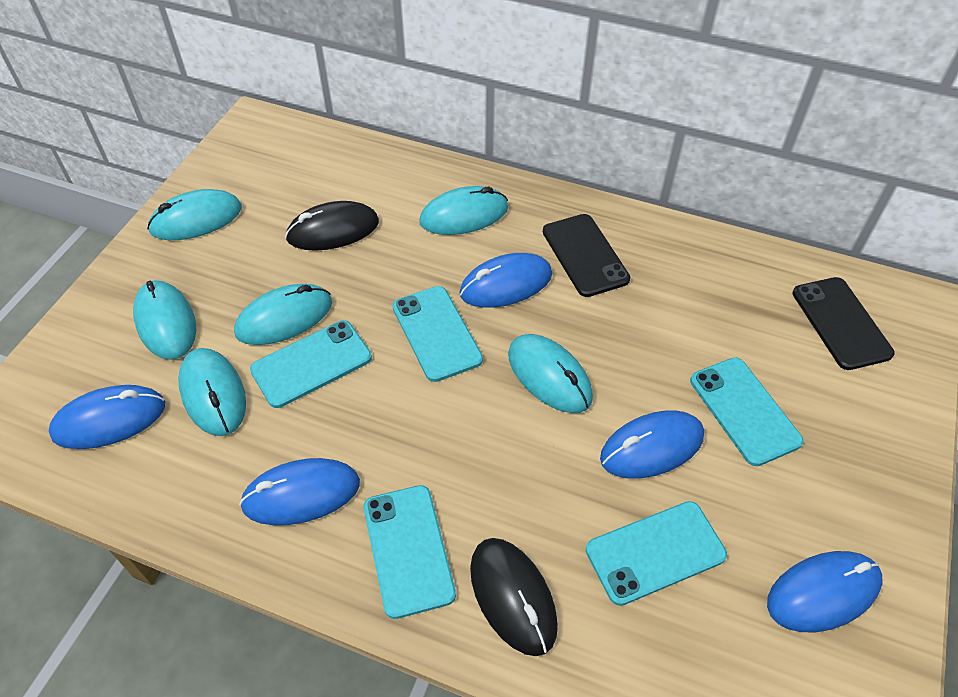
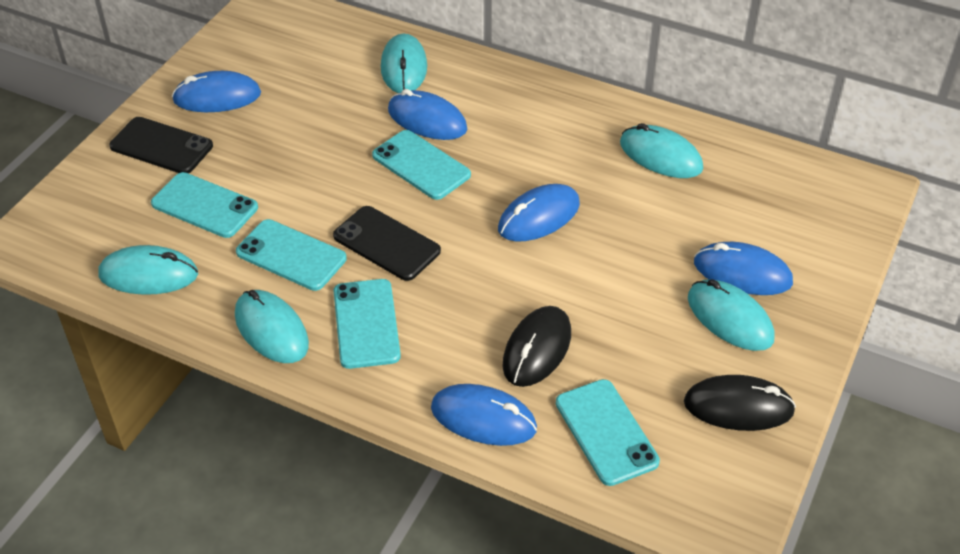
turquoise mouse: 6 -> 5

